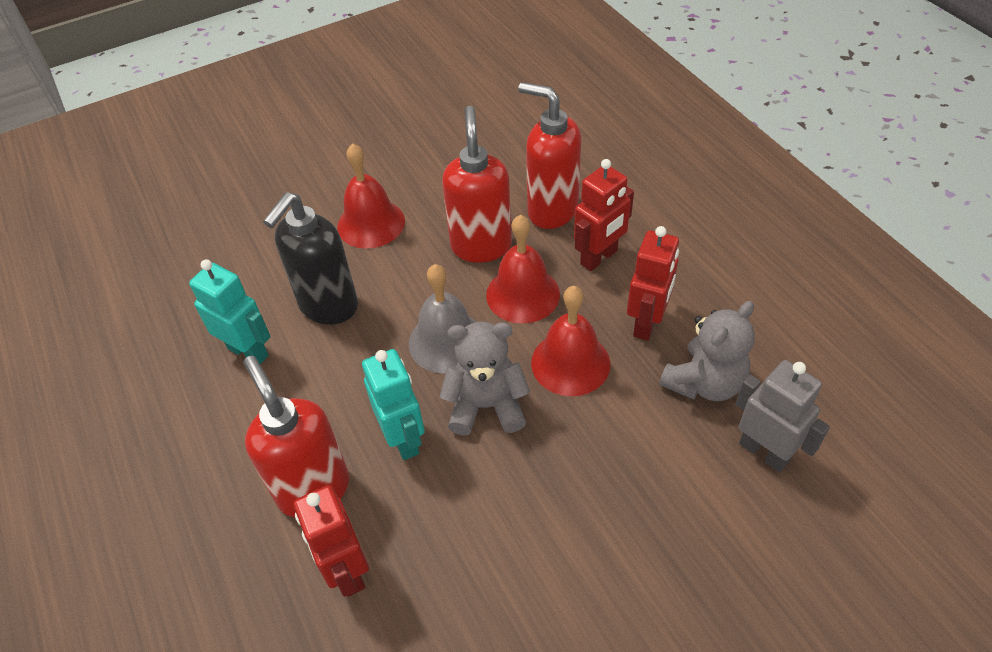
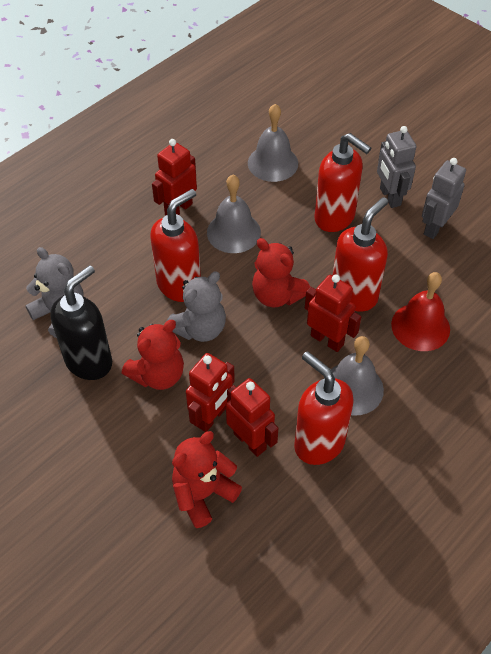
grey bell: 1 -> 3
grey robot: 1 -> 2
red bell: 3 -> 1
red robot: 3 -> 4
red soap dispenser: 3 -> 4
red teddy bear: 0 -> 3
turquoise robot: 2 -> 0

